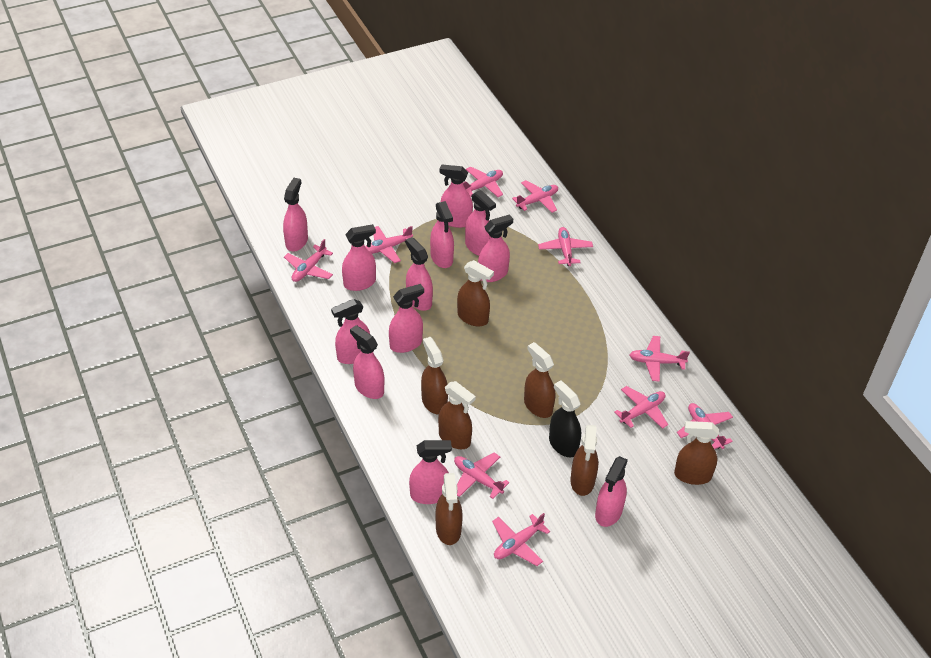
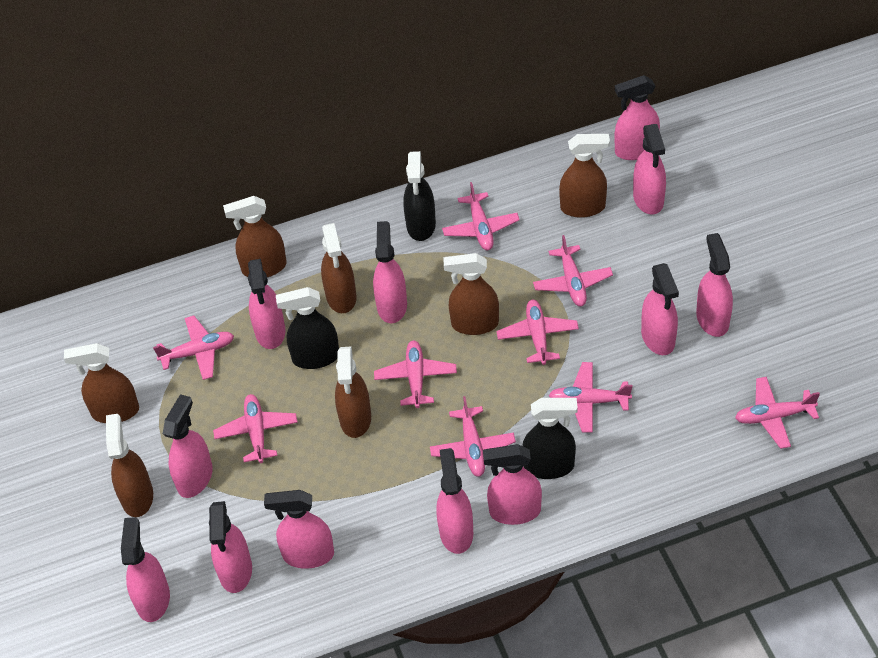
black spray bottle: 1 -> 3
pink plane: 10 -> 9

